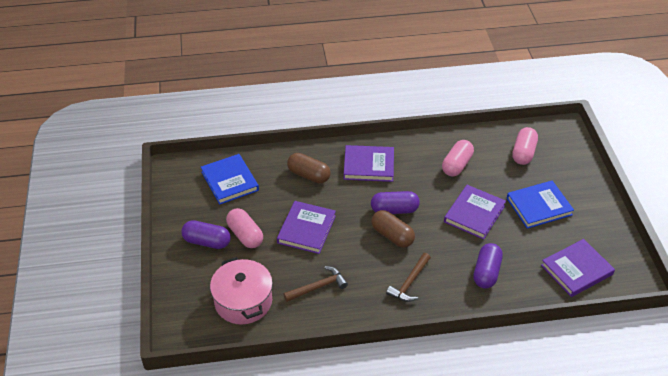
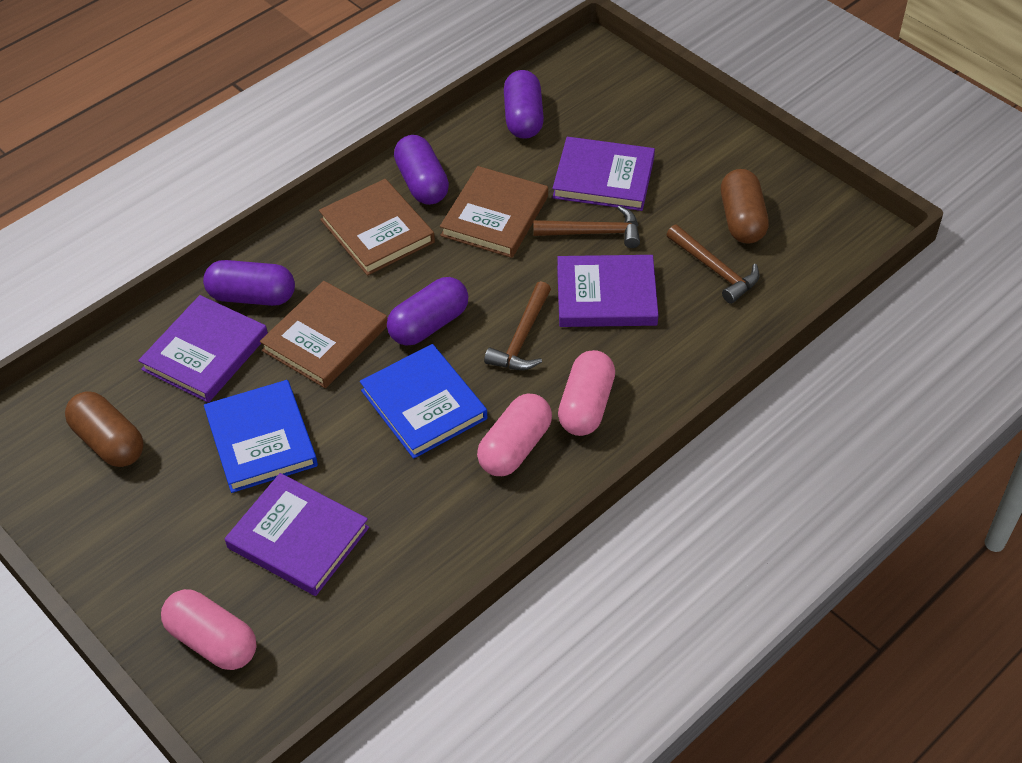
brown book: 0 -> 3
brown hammer: 2 -> 3
pink pot: 1 -> 0
purple capsule: 3 -> 4

